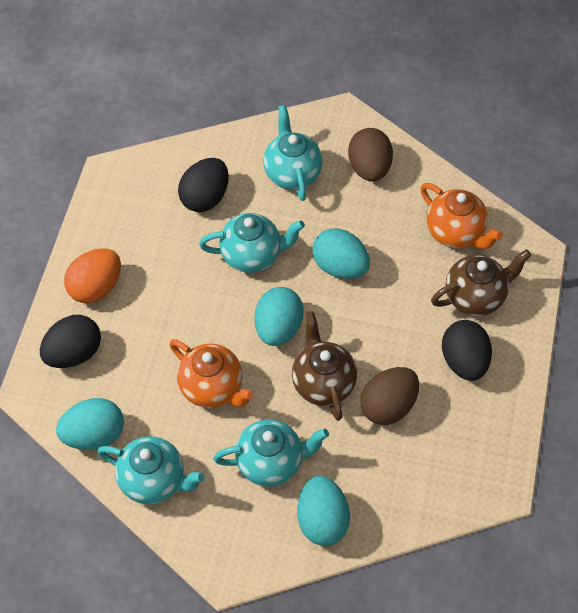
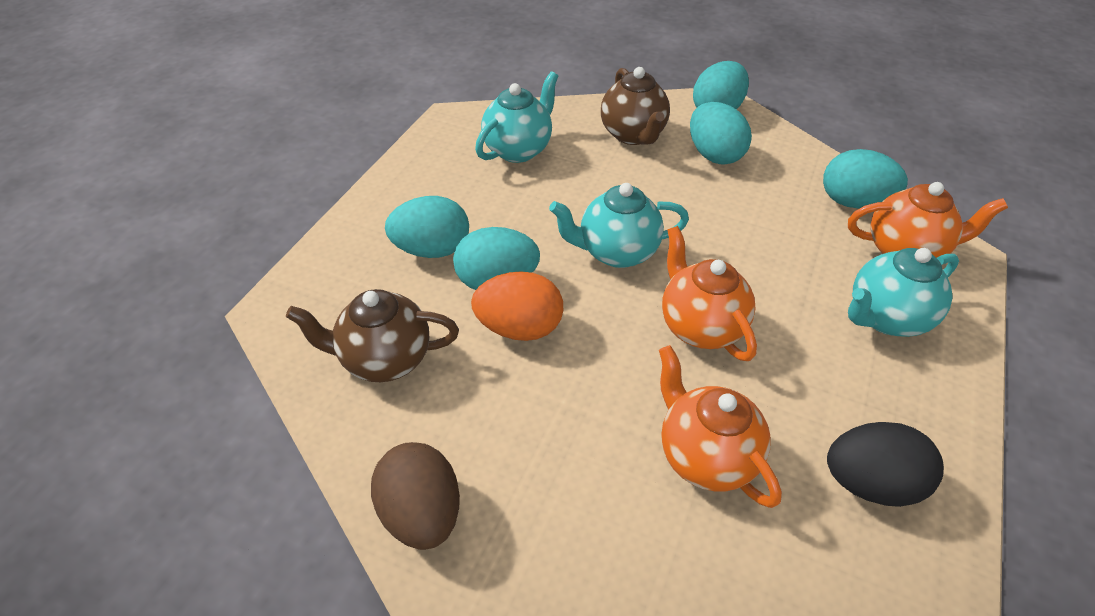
black egg: 3 -> 1
brown egg: 2 -> 1
orange teapot: 2 -> 3
turquoise egg: 4 -> 5
turquoise teapot: 4 -> 3

